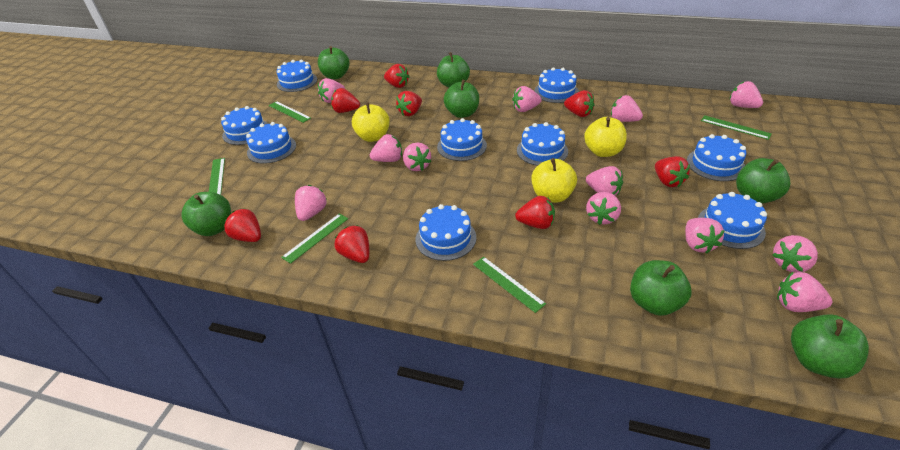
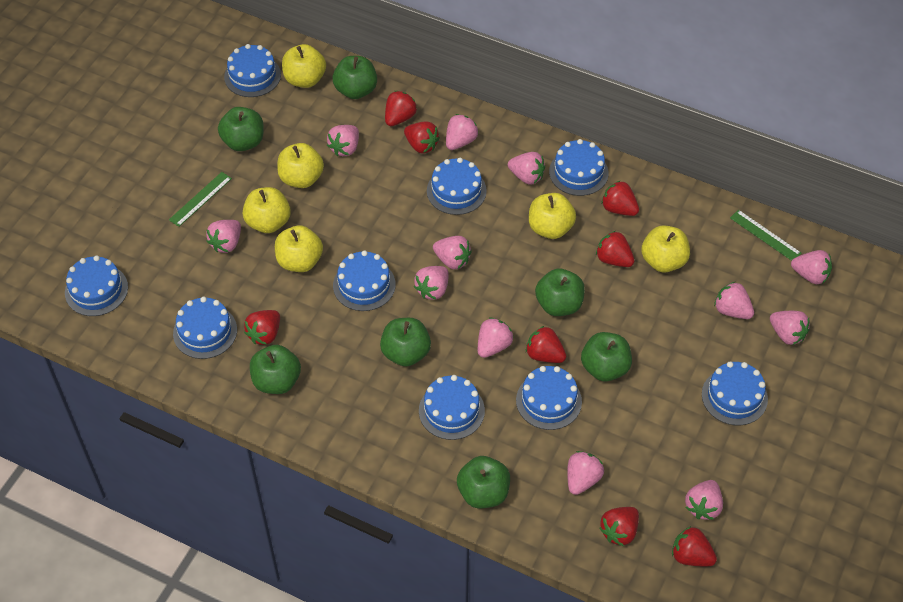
green ruler: 5 -> 2
yellow apple: 3 -> 6

